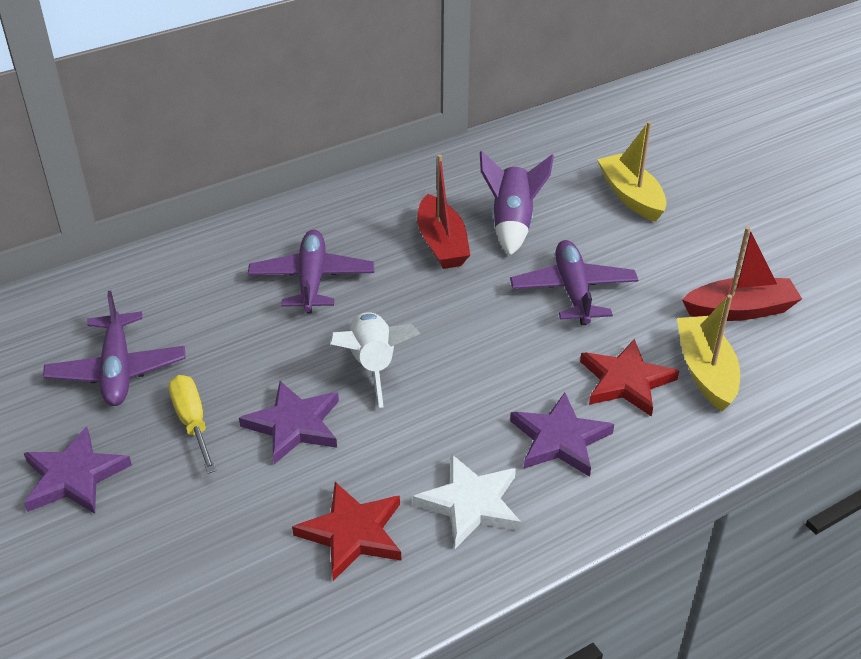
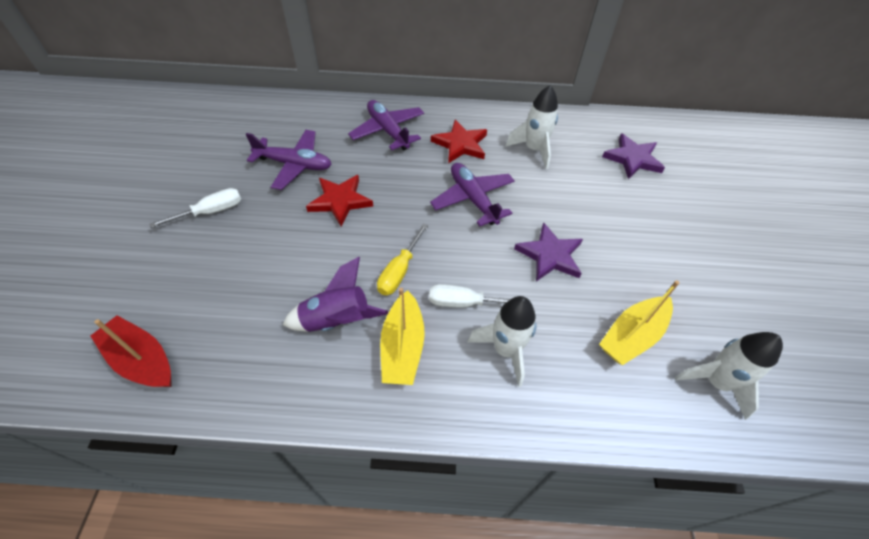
purple star: 3 -> 2
red boat: 2 -> 1
white rocket: 1 -> 3
white screwdriver: 0 -> 2
white star: 1 -> 0

